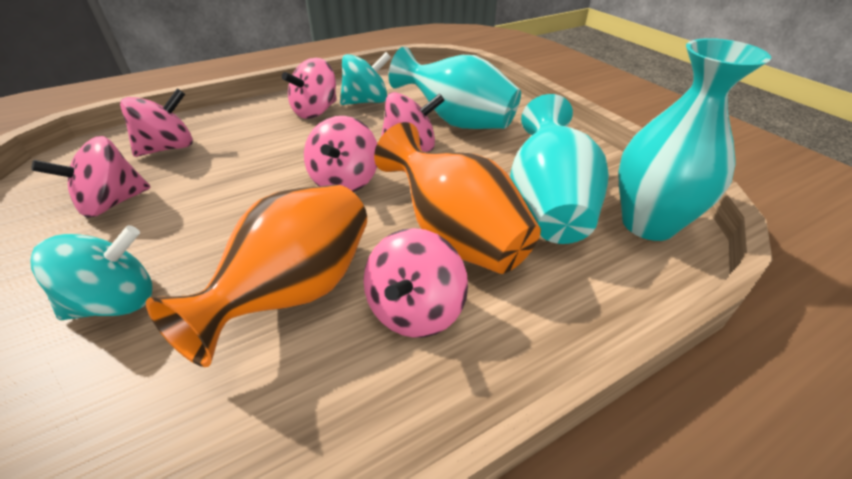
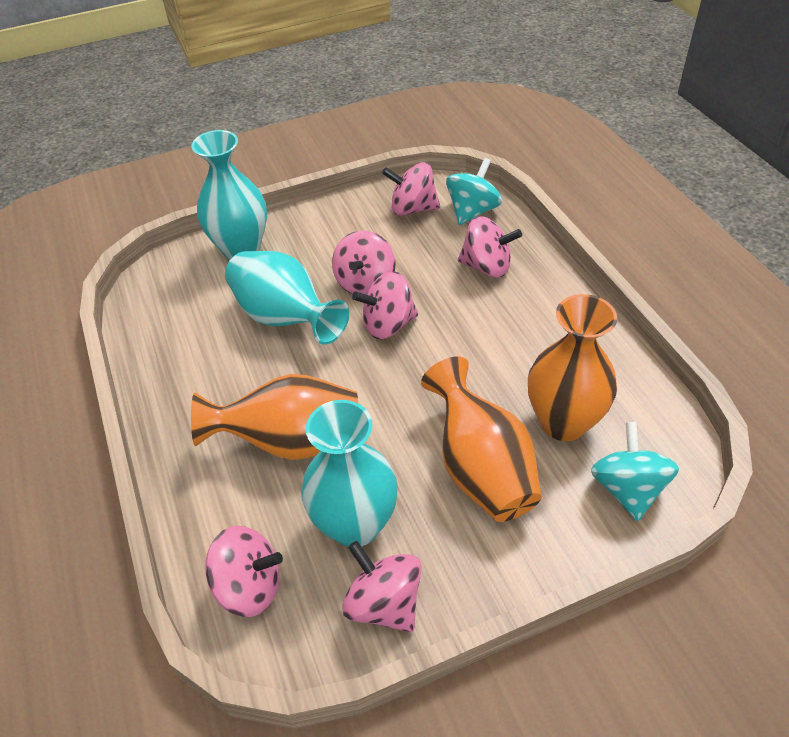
orange vase: 2 -> 3

